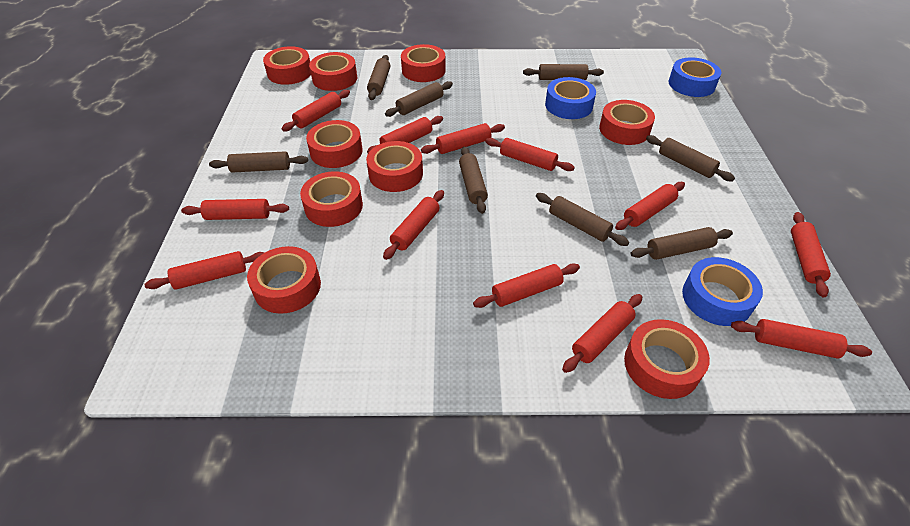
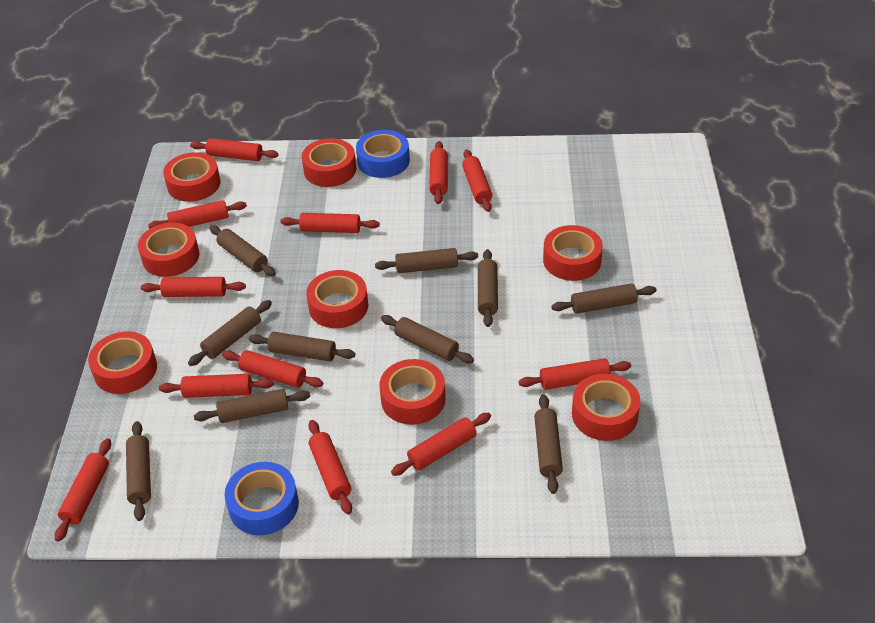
blue tape: 3 -> 2
brown rolling pin: 8 -> 10
red tape: 9 -> 8

